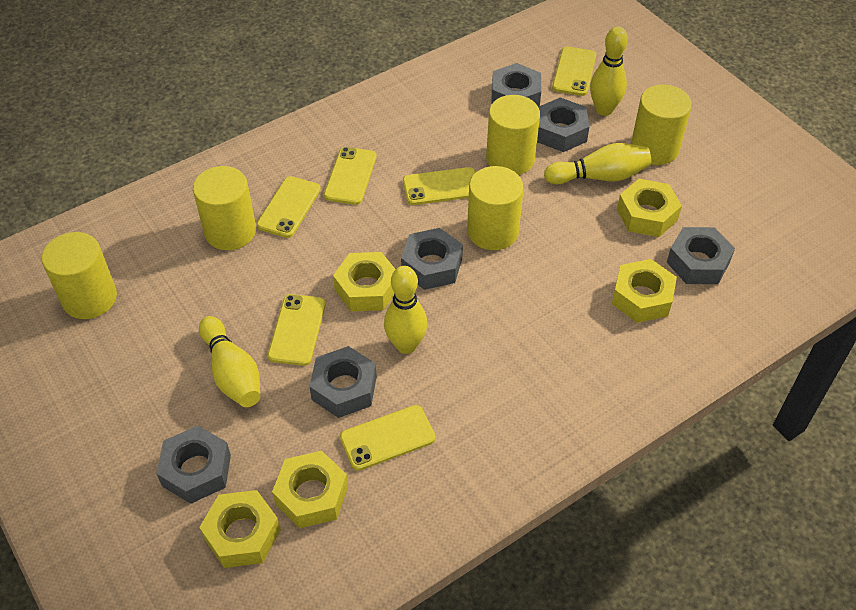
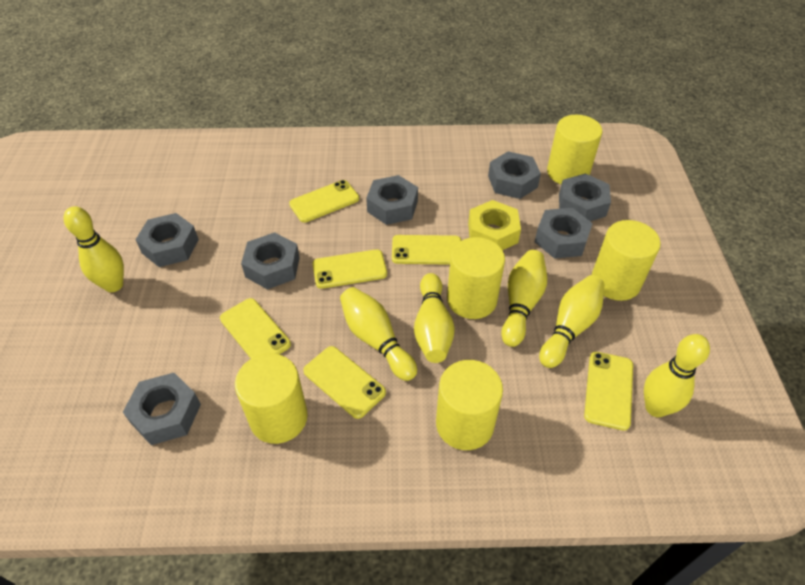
grey nut: 6 -> 7
yellow bowling pin: 4 -> 6
yellow nut: 5 -> 1

